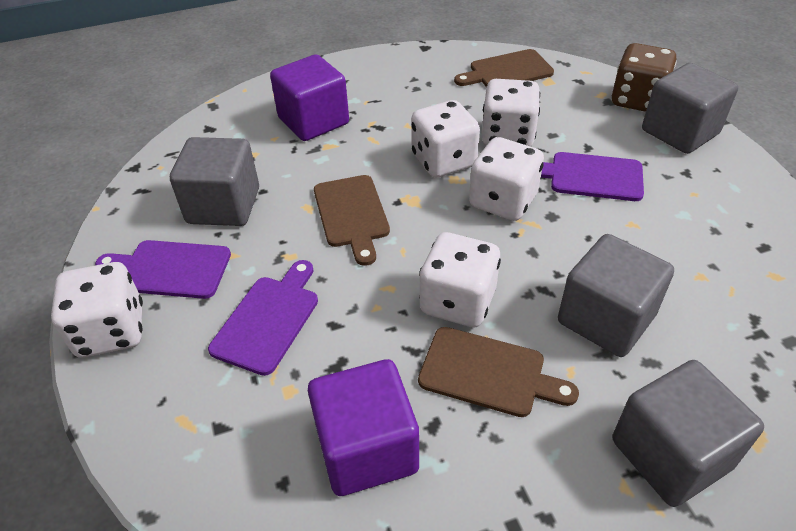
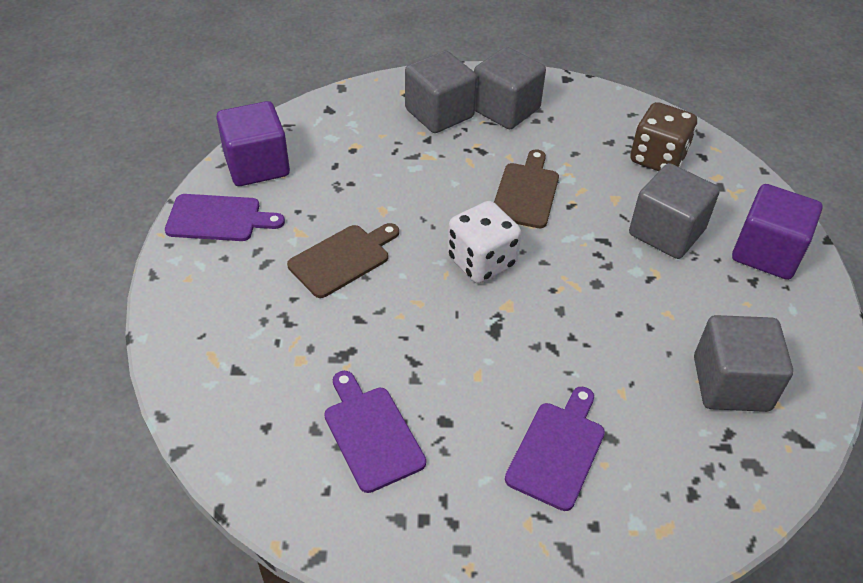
brown cutting board: 3 -> 2
white dice: 5 -> 1

